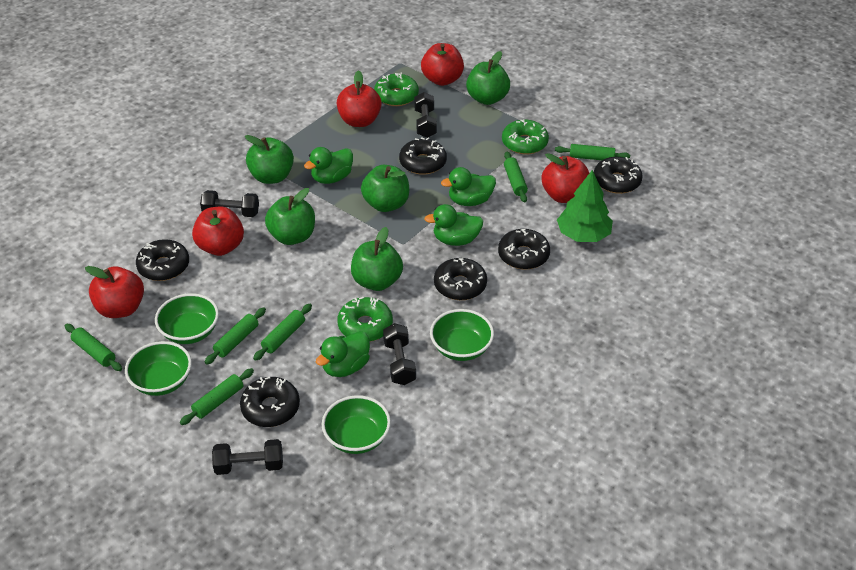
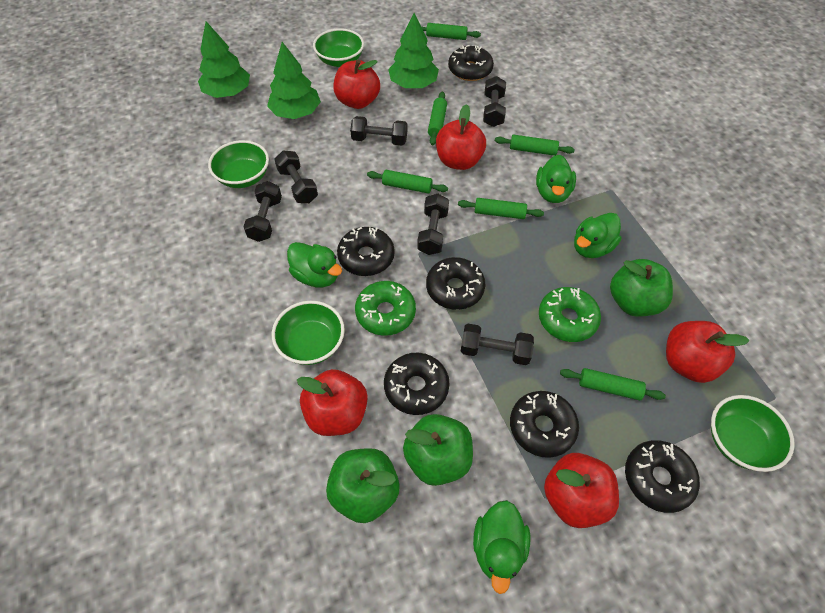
black dumbbell: 4 -> 6
green apple: 5 -> 3
green donut: 3 -> 2
green tree: 1 -> 3

